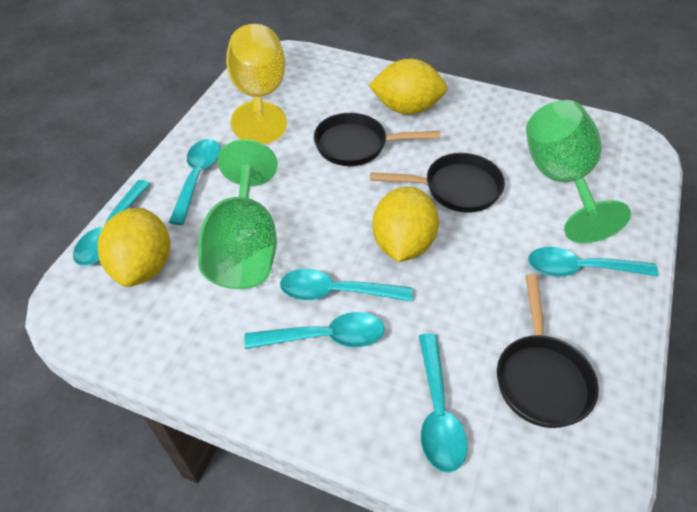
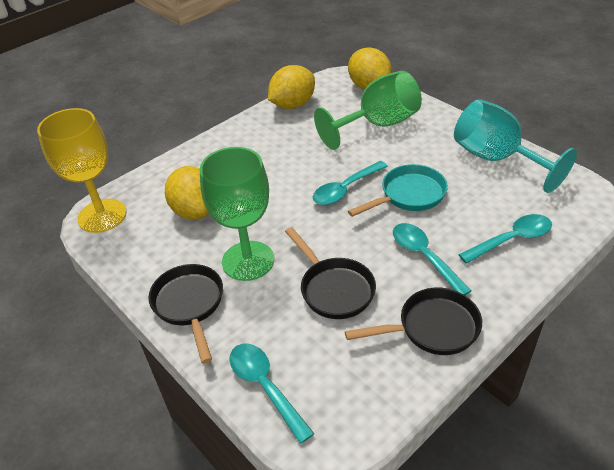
turquoise goblet: 0 -> 1
turquoise pan: 0 -> 1
turquoise spoon: 6 -> 4

